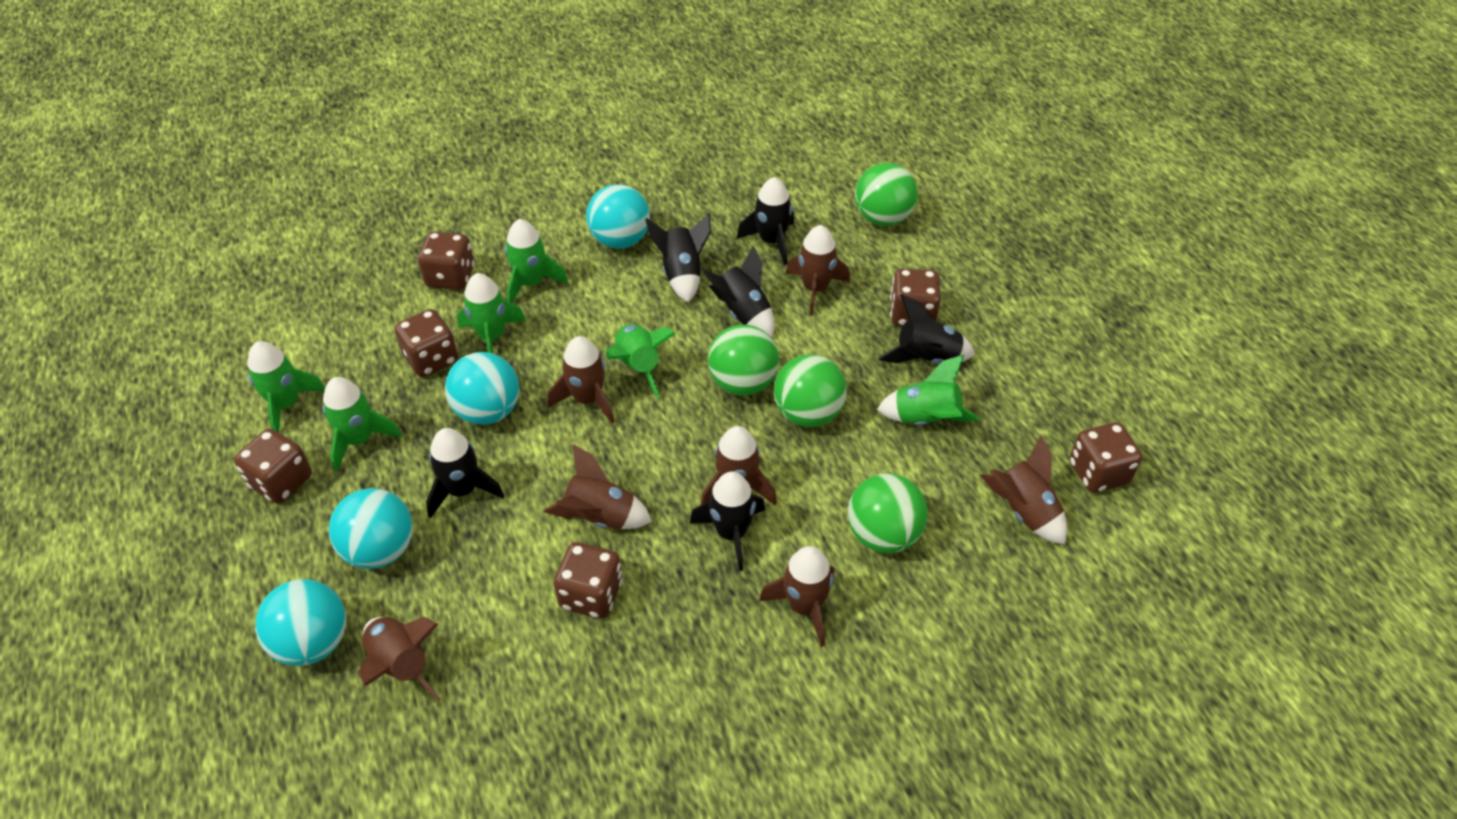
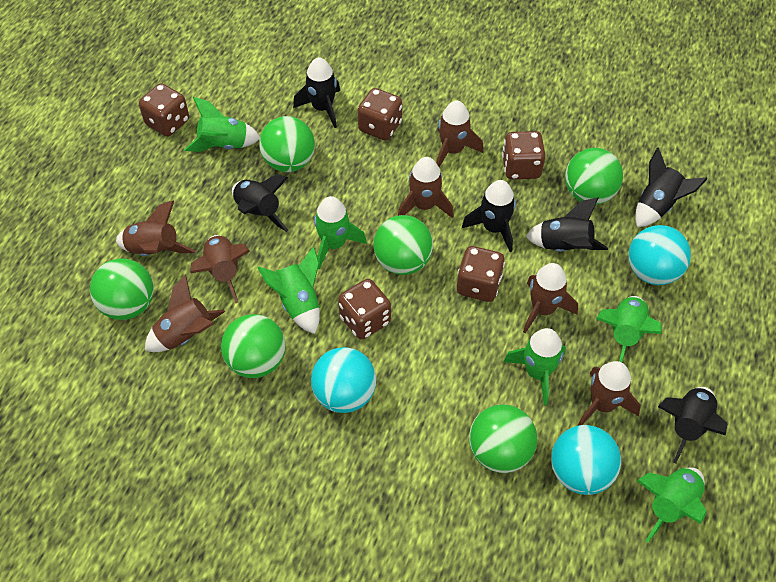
brown dice: 6 -> 5
green ball: 4 -> 6
turquoise ball: 4 -> 3

